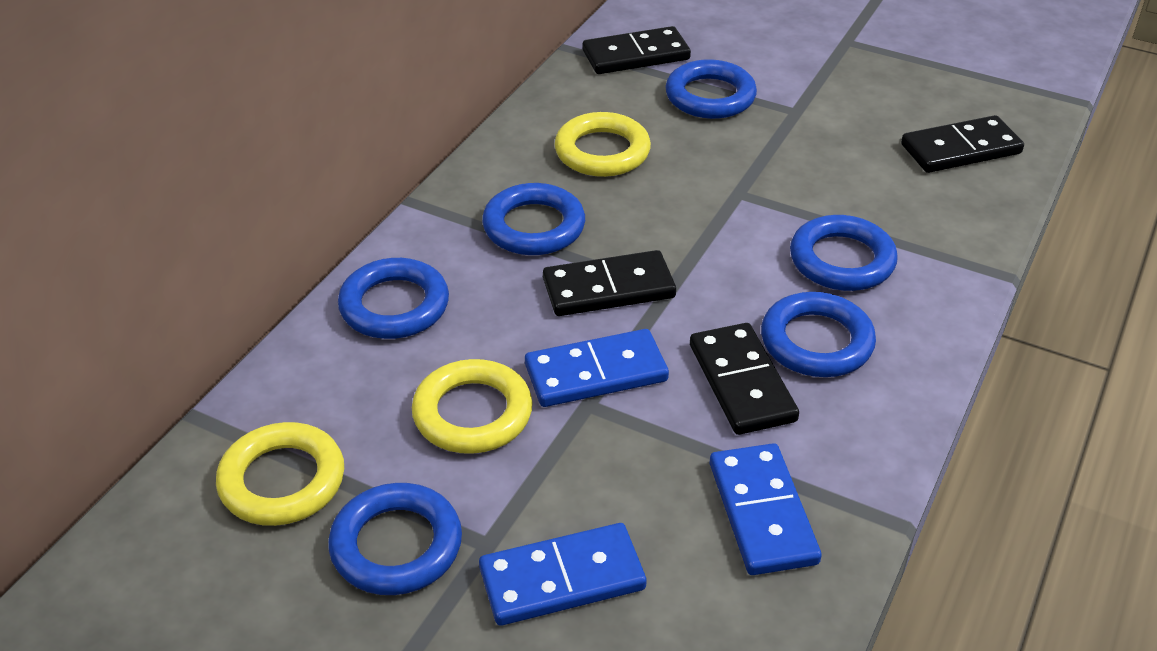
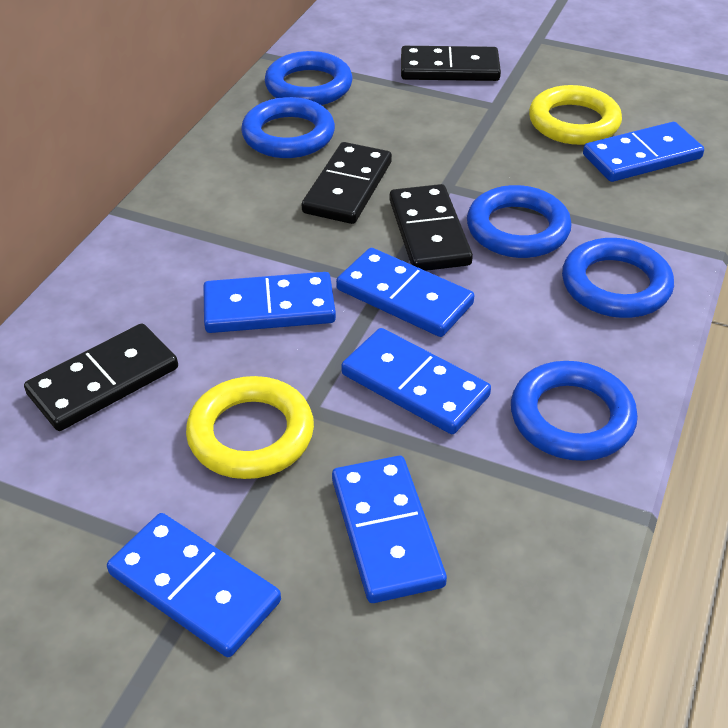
blue domino: 3 -> 6
blue ring: 6 -> 5
yellow ring: 3 -> 2

